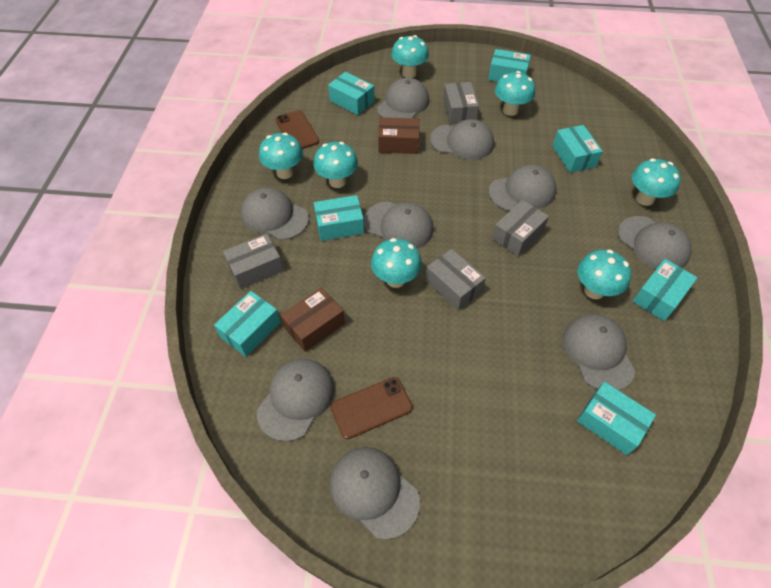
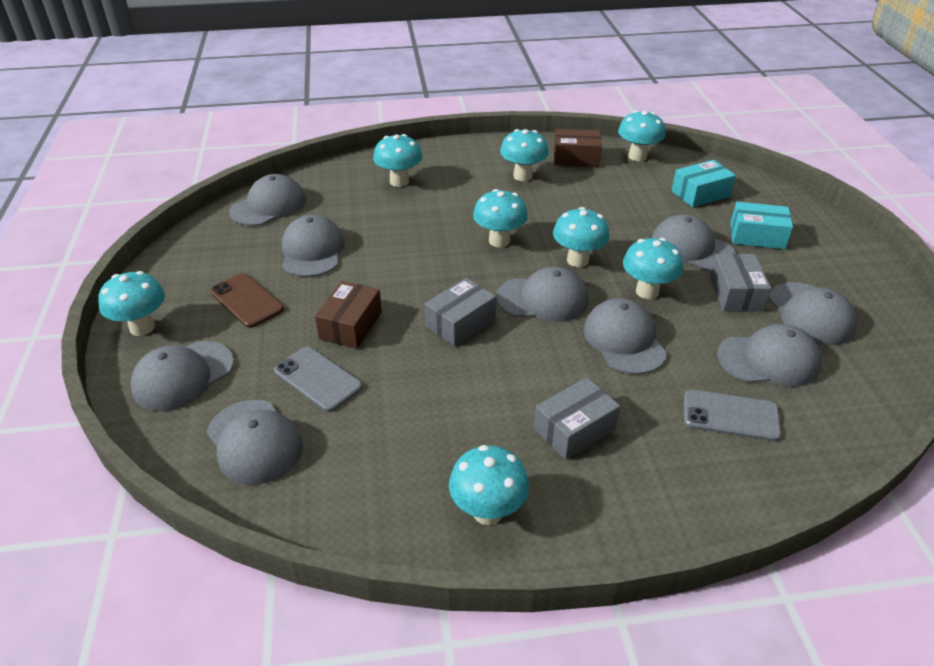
brown phone: 2 -> 1
grey box: 4 -> 3
grey phone: 0 -> 2
turquoise box: 7 -> 2
turquoise mushroom: 7 -> 8

